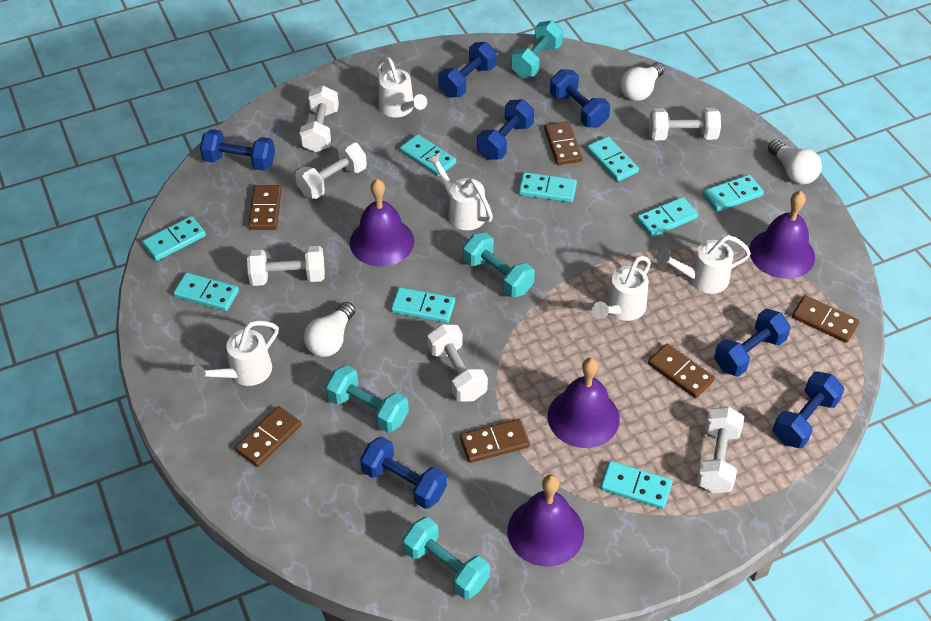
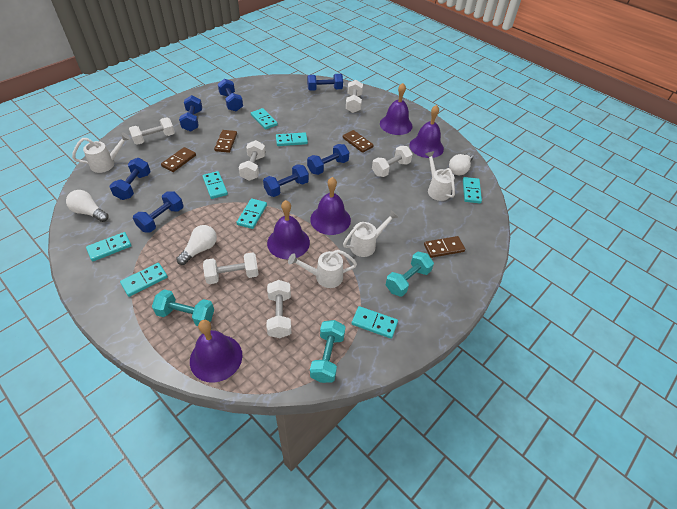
brown domino: 6 -> 4
purple bell: 4 -> 5
turquoise domino: 9 -> 8
turquoise dumbbell: 4 -> 3
white watering can: 5 -> 4

